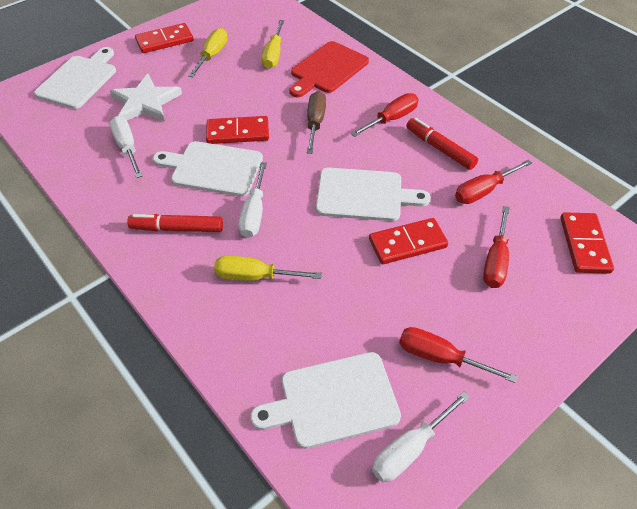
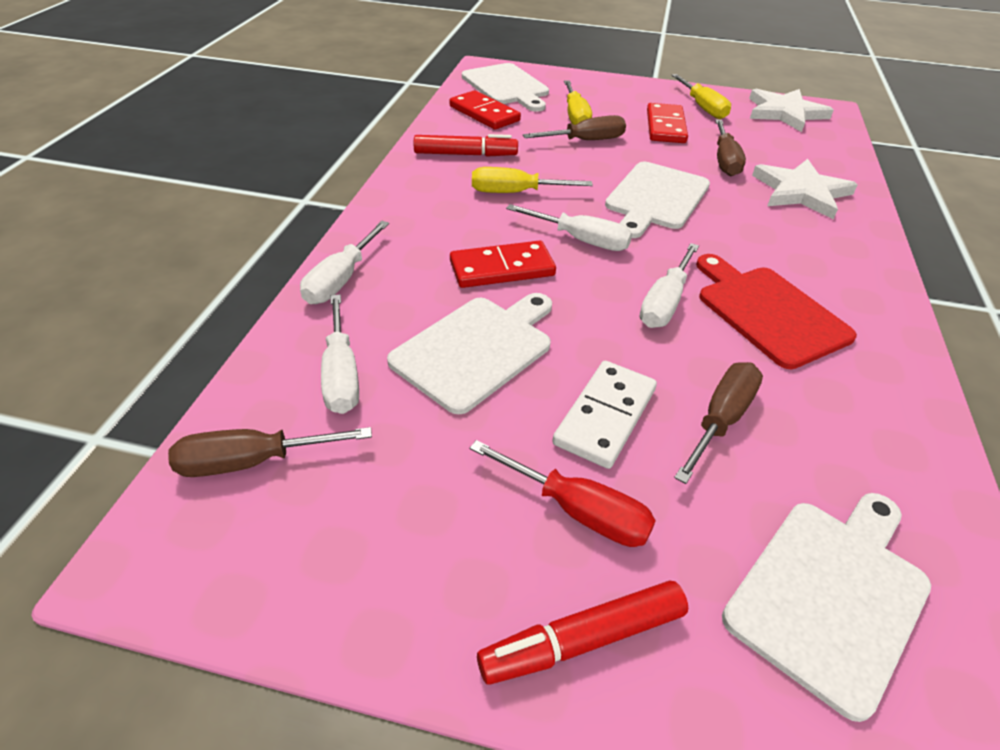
brown screwdriver: 1 -> 4
red domino: 4 -> 3
red screwdriver: 4 -> 1
white domino: 0 -> 1
white screwdriver: 3 -> 4
white star: 1 -> 2

